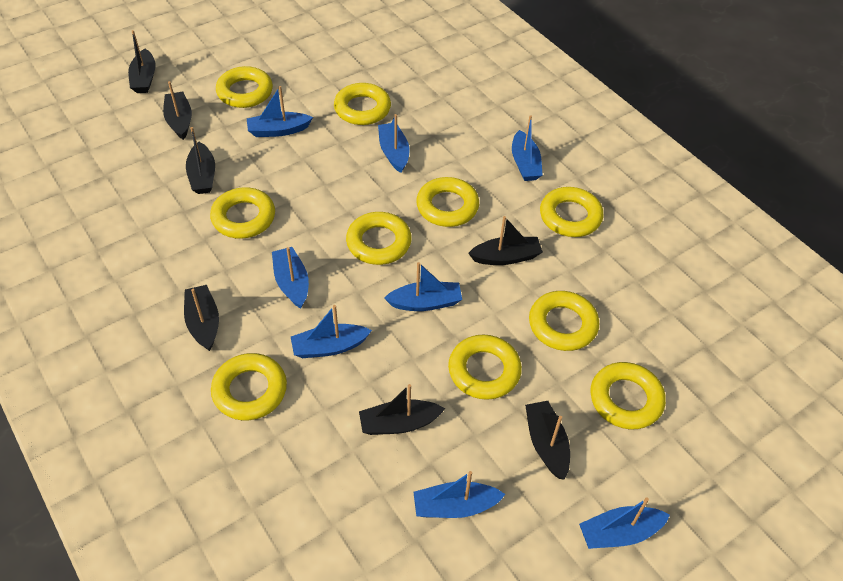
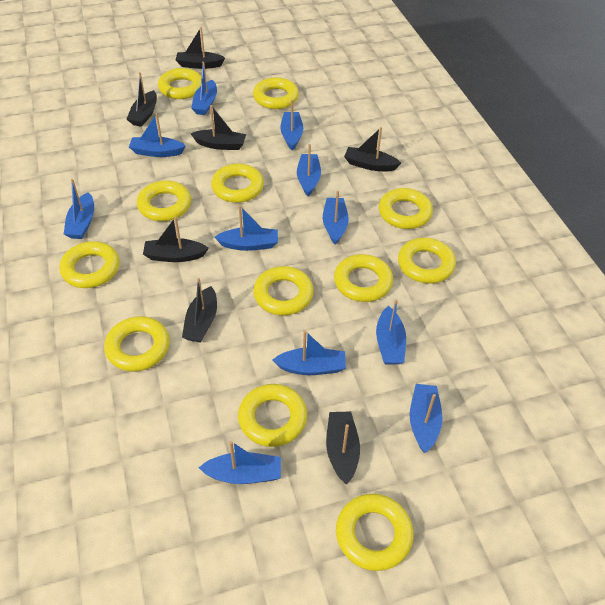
blue boat: 8 -> 11
yellow ring: 10 -> 12

